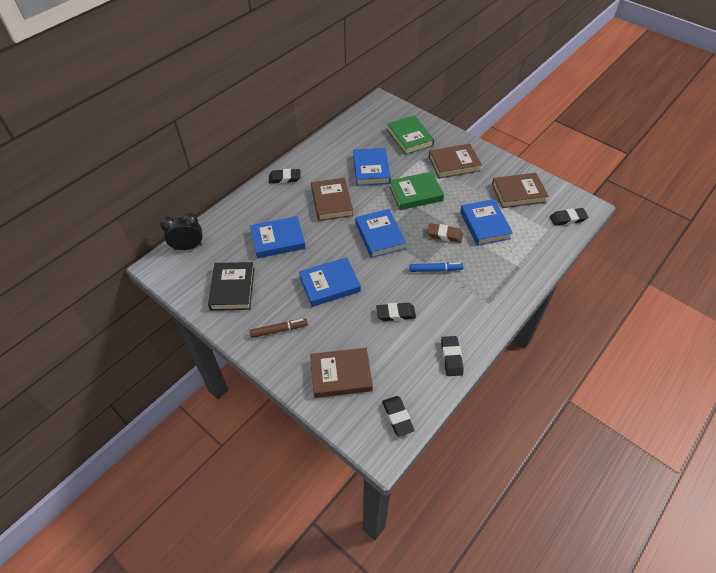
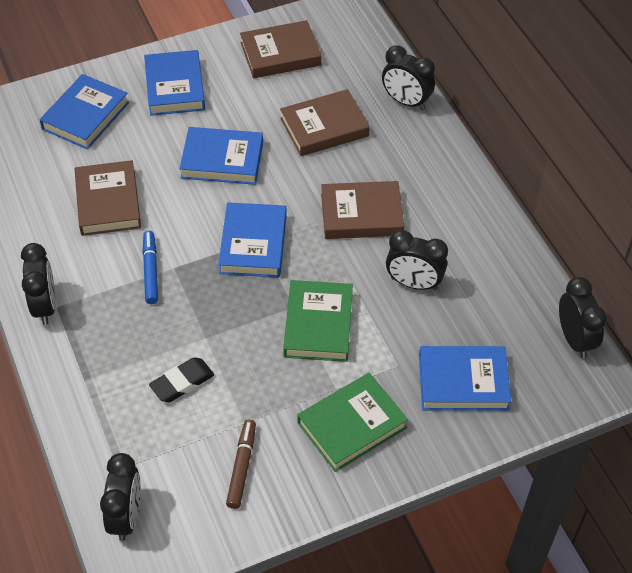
black book: 1 -> 0
black clock: 1 -> 5
black eraser: 5 -> 1
brown eraser: 1 -> 0

